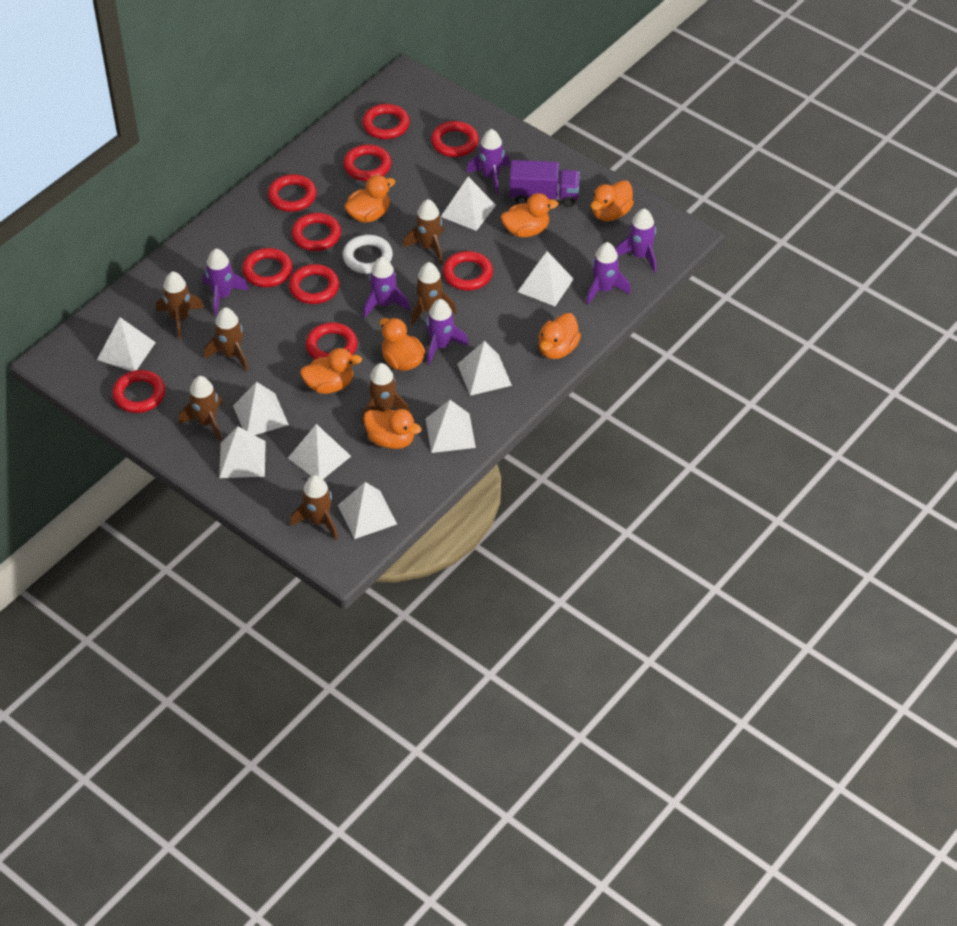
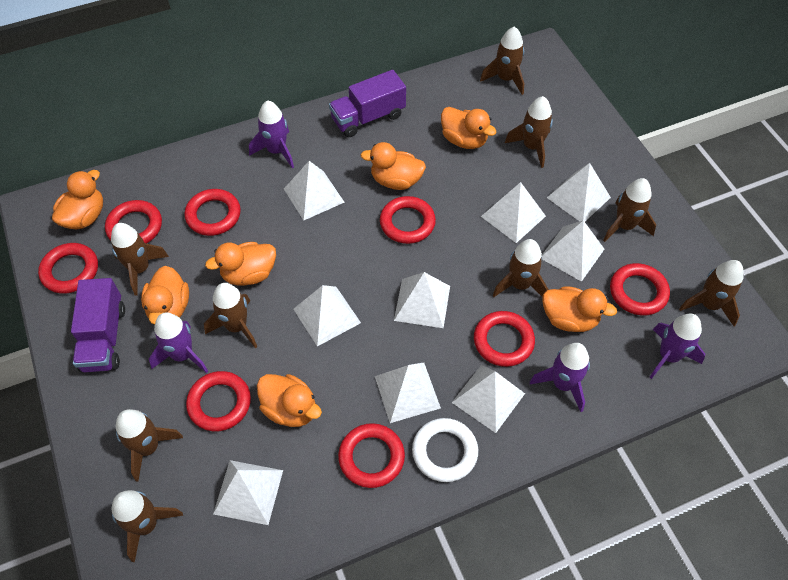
brown rocket: 7 -> 9
purple rocket: 6 -> 4
purple truck: 1 -> 2
red ring: 10 -> 8

